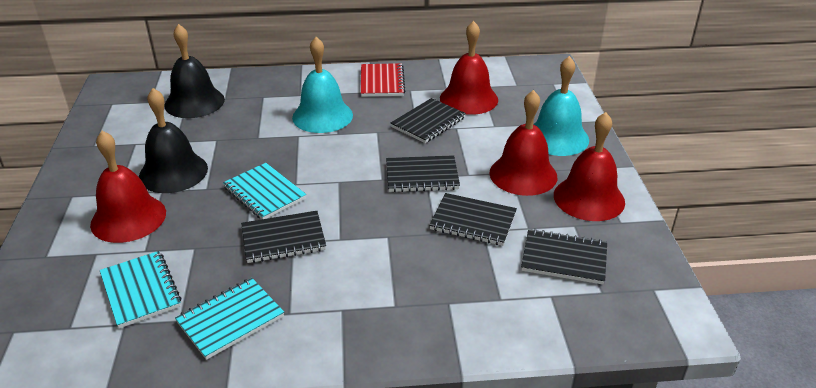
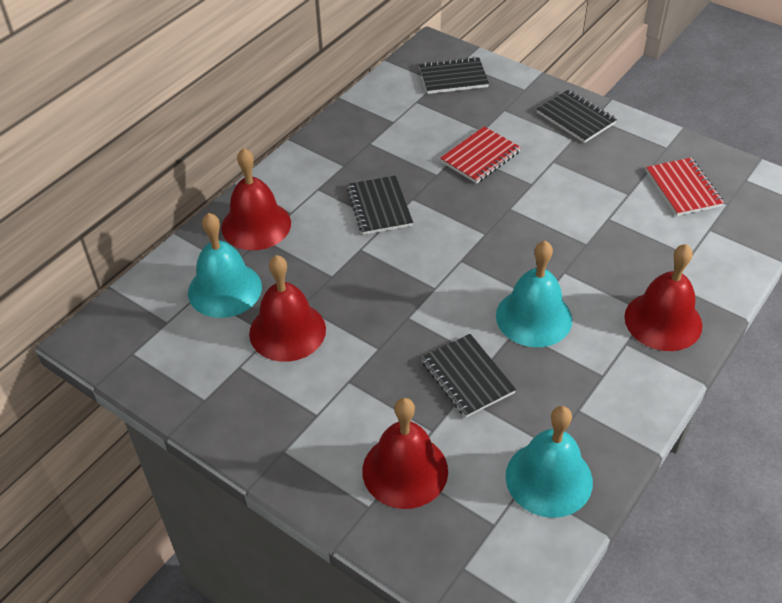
black bell: 2 -> 0
black notebook: 5 -> 4
red notebook: 1 -> 2
turquoise bell: 2 -> 3
turquoise notebook: 3 -> 0

